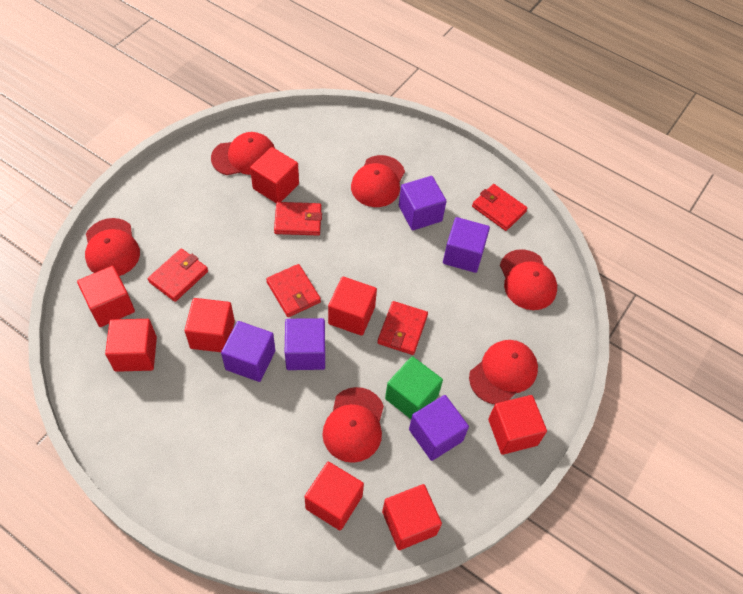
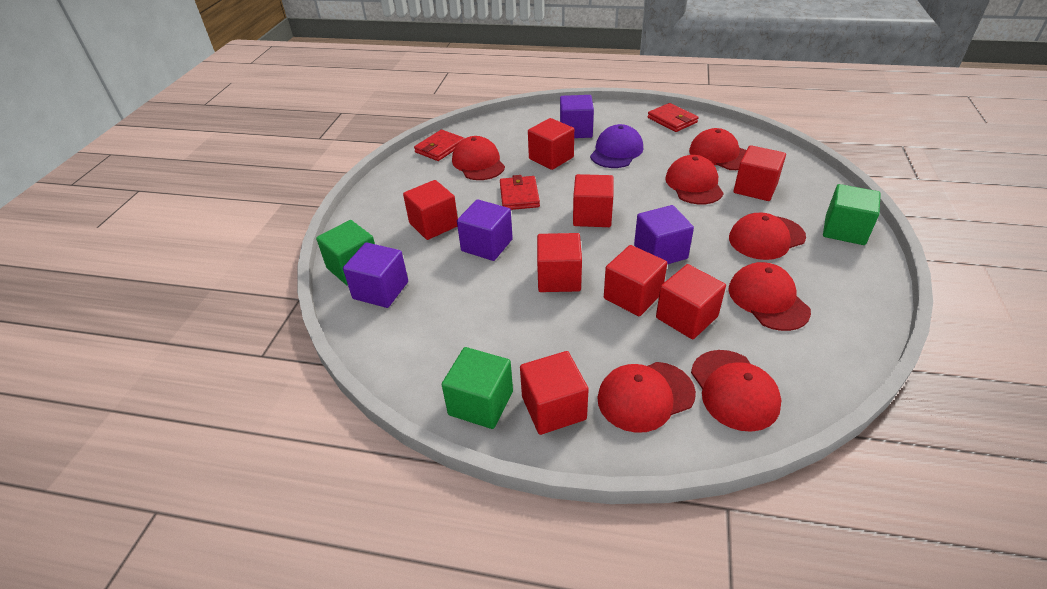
green cube: 1 -> 3
purple cap: 0 -> 1
purple cube: 5 -> 4
red cap: 6 -> 7
red wallet: 5 -> 3

